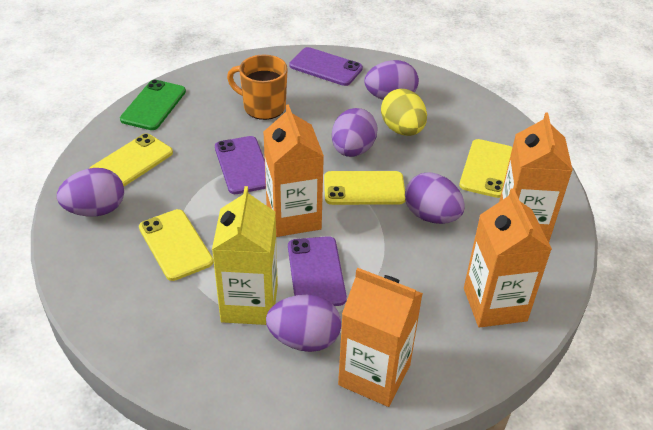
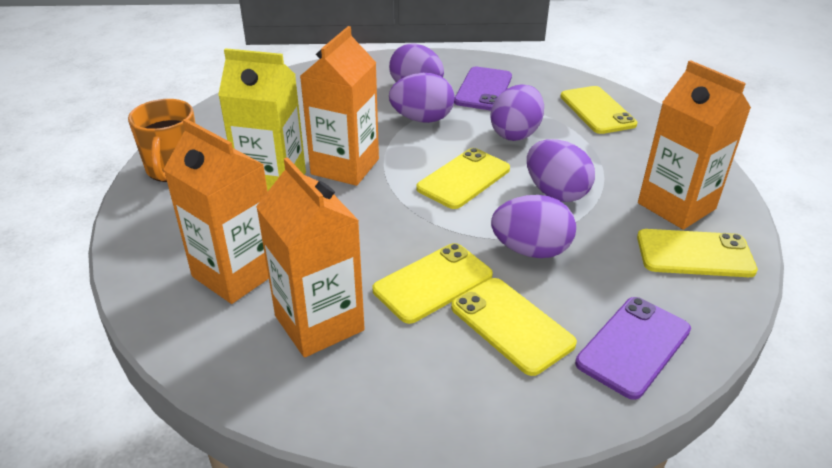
green phone: 1 -> 0
purple phone: 3 -> 2
yellow egg: 1 -> 0
yellow phone: 4 -> 5

